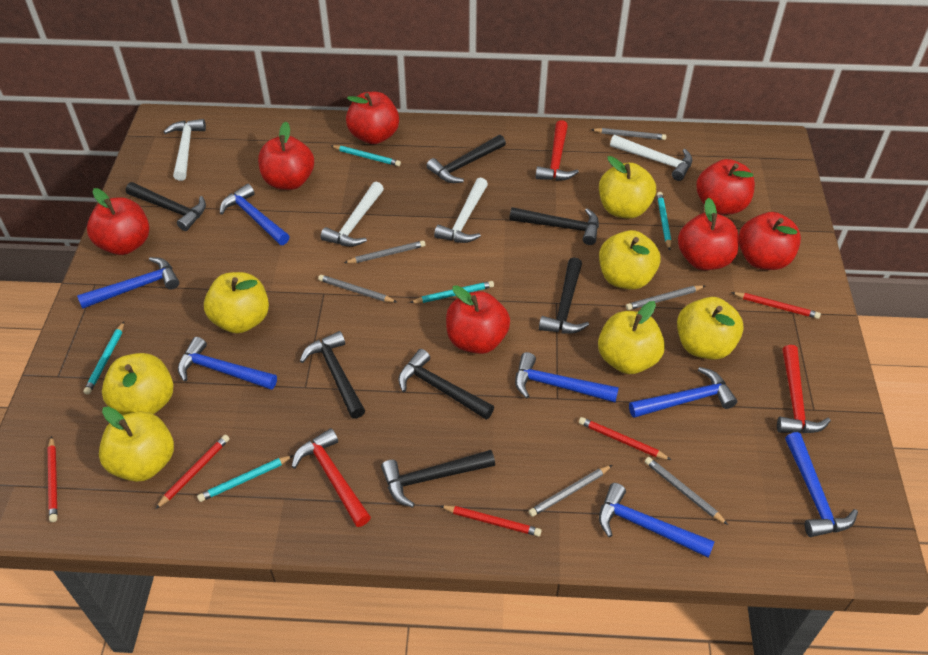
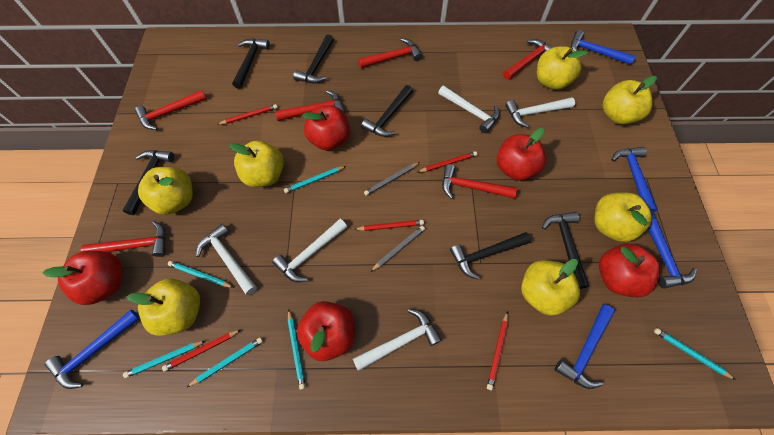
black hammer: 7 -> 6
blue hammer: 7 -> 5
grey pencil: 6 -> 2
red apple: 7 -> 5
red hammer: 3 -> 6
turquoise pencil: 5 -> 6
white hammer: 4 -> 5

